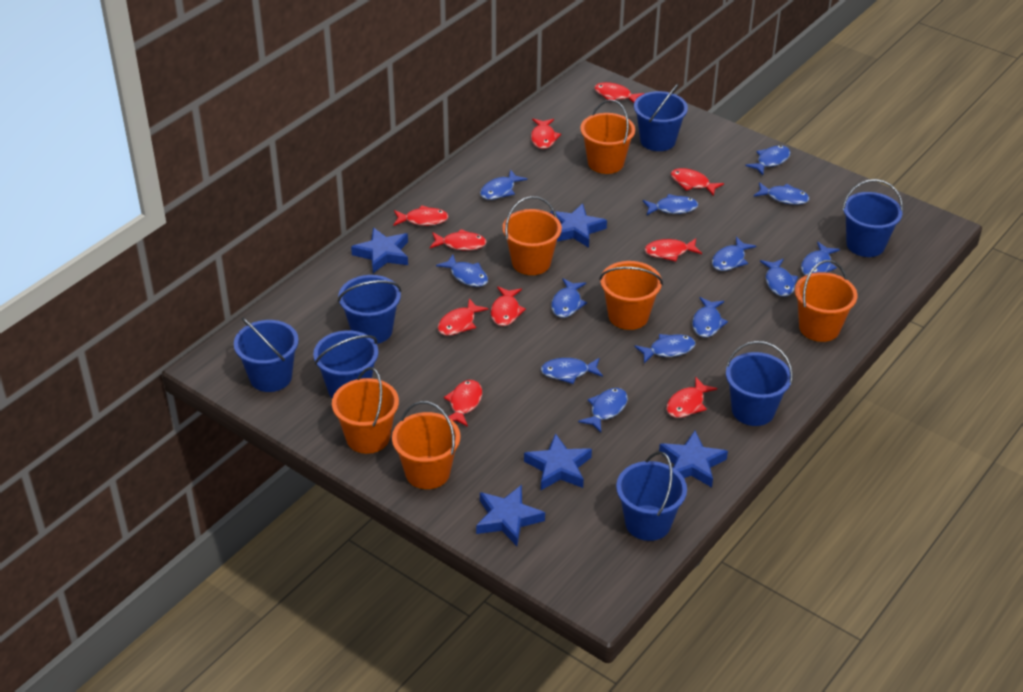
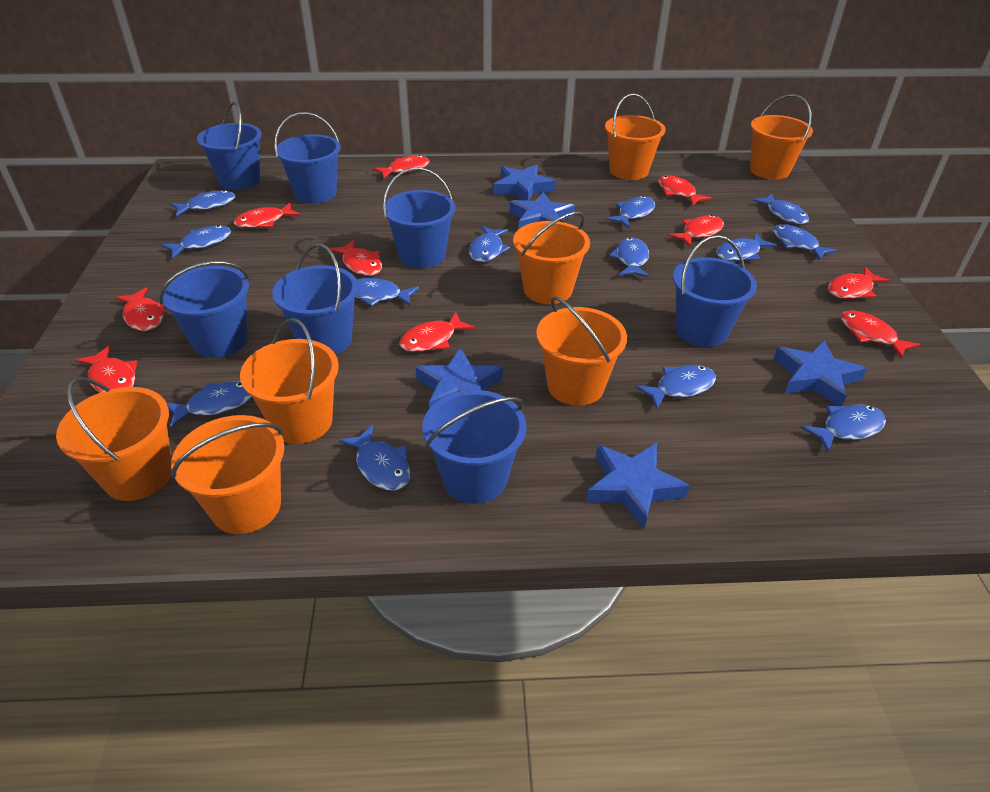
orange bucket: 6 -> 7

